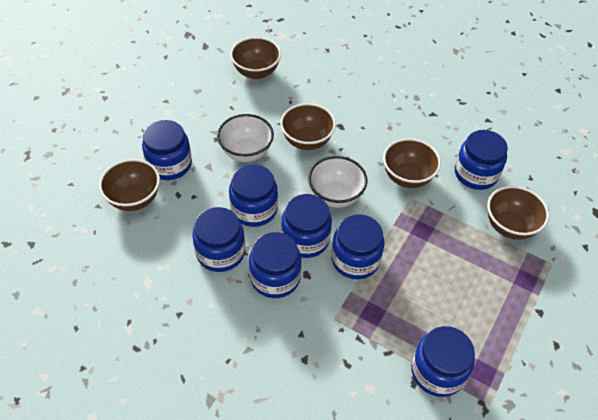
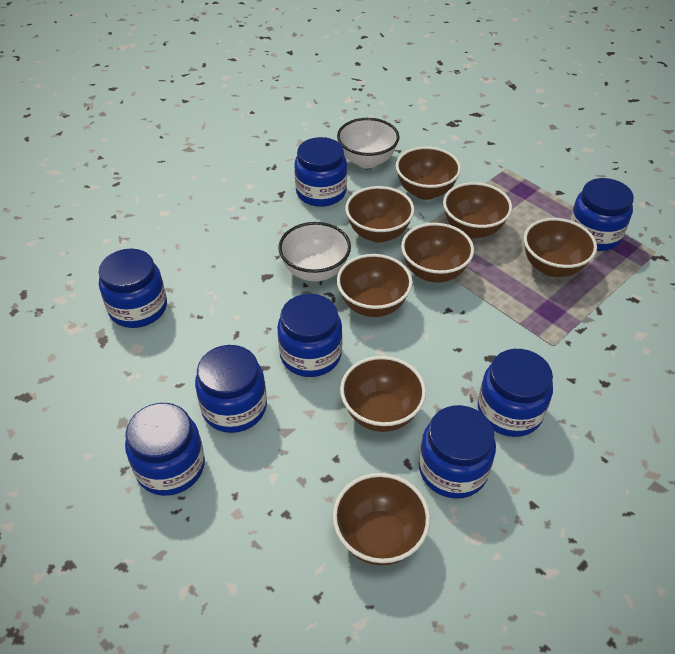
brown bowl: 5 -> 8

